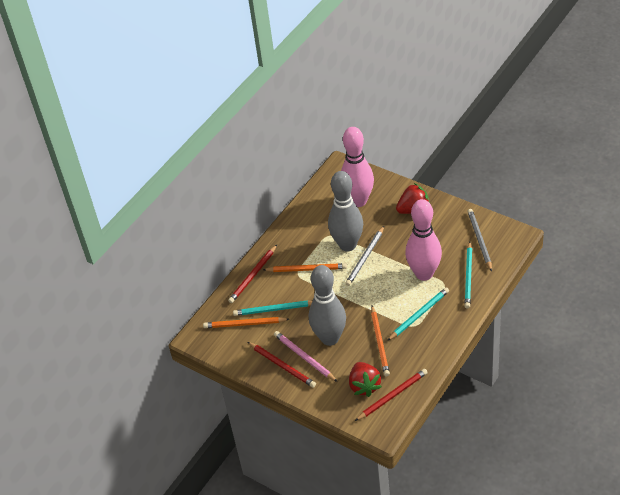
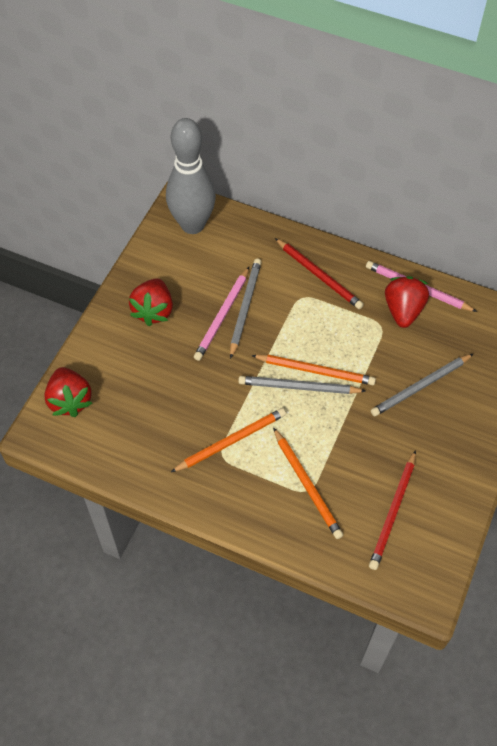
grey bowling pin: 2 -> 1
grey pencil: 2 -> 3
pink bowling pin: 2 -> 0
pink pencil: 1 -> 2
red pencil: 3 -> 2
red strawberry: 2 -> 3
turquoise pencil: 3 -> 0

